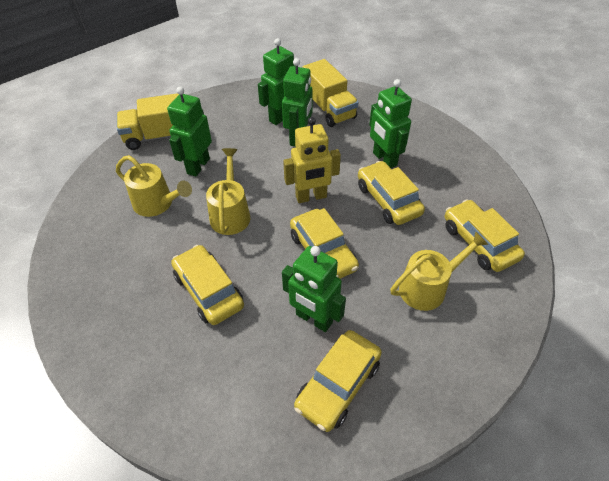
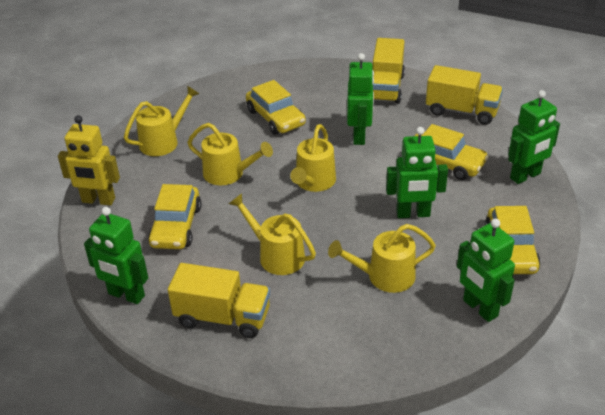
yellow car: 5 -> 4
yellow truck: 2 -> 3
yellow watering can: 3 -> 5

